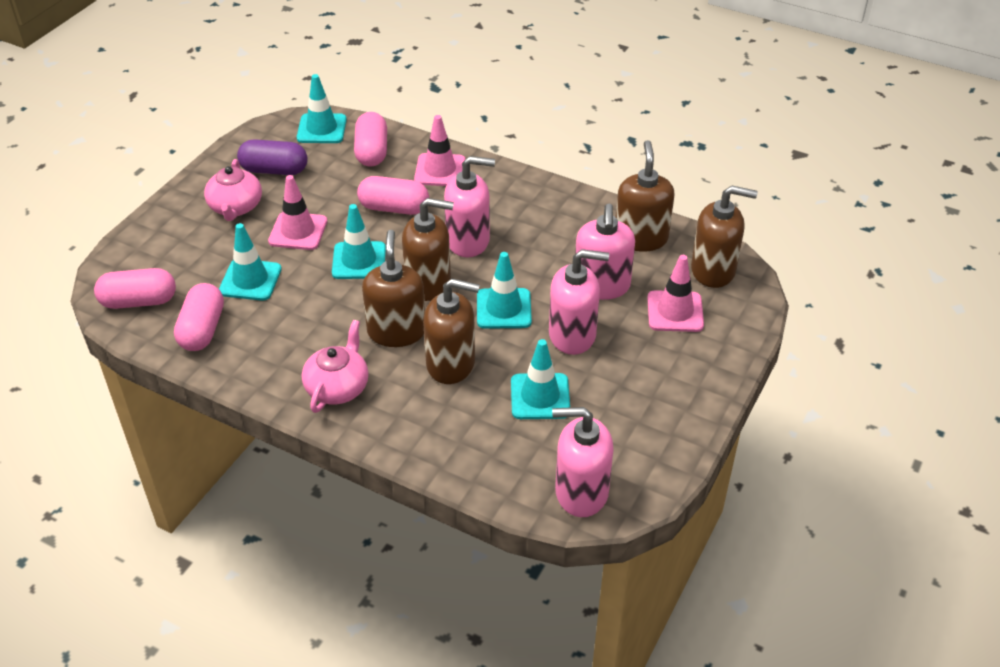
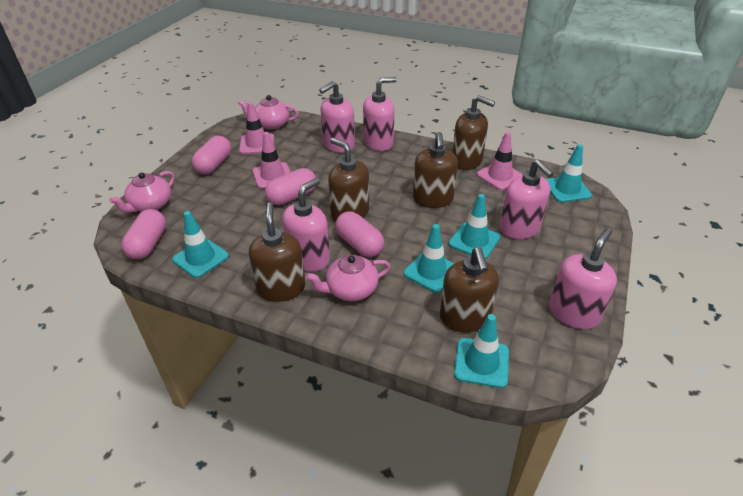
pink soap dispenser: 4 -> 5
pink teapot: 2 -> 3
purple capsule: 1 -> 0

